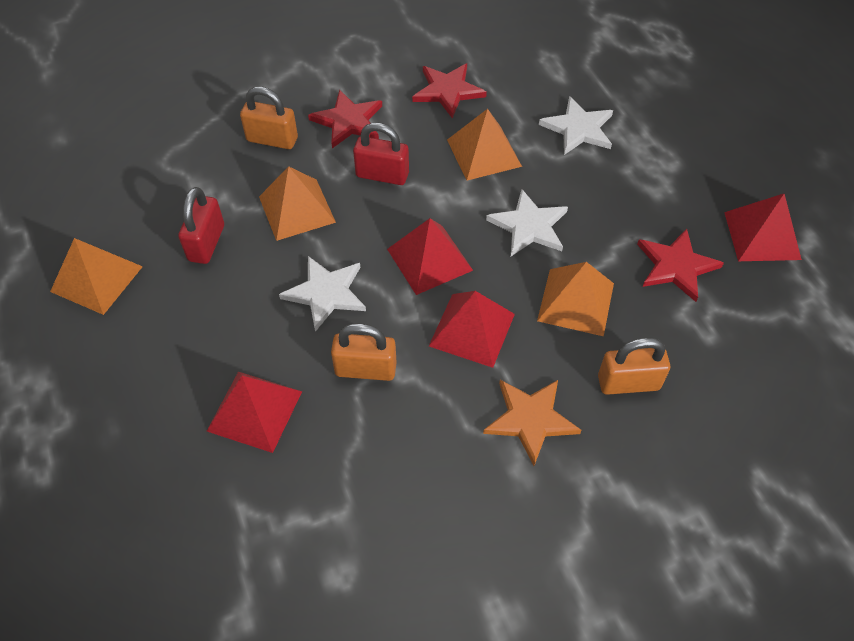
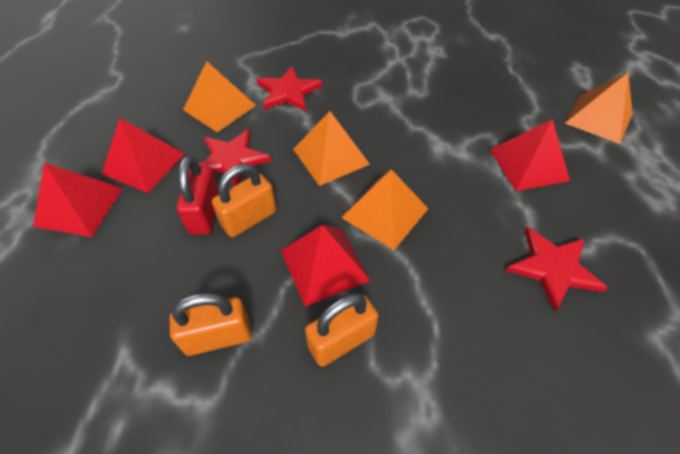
orange star: 1 -> 0
red padlock: 2 -> 1
white star: 3 -> 0

